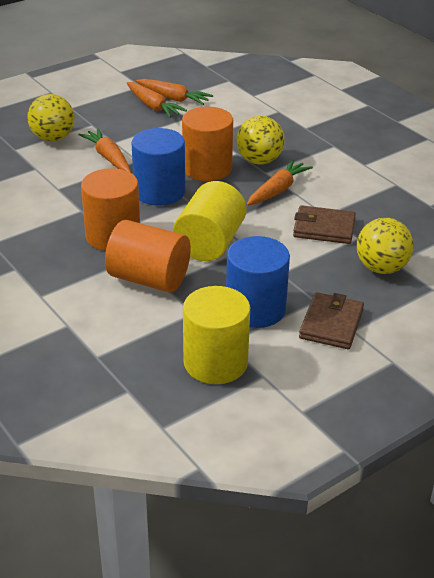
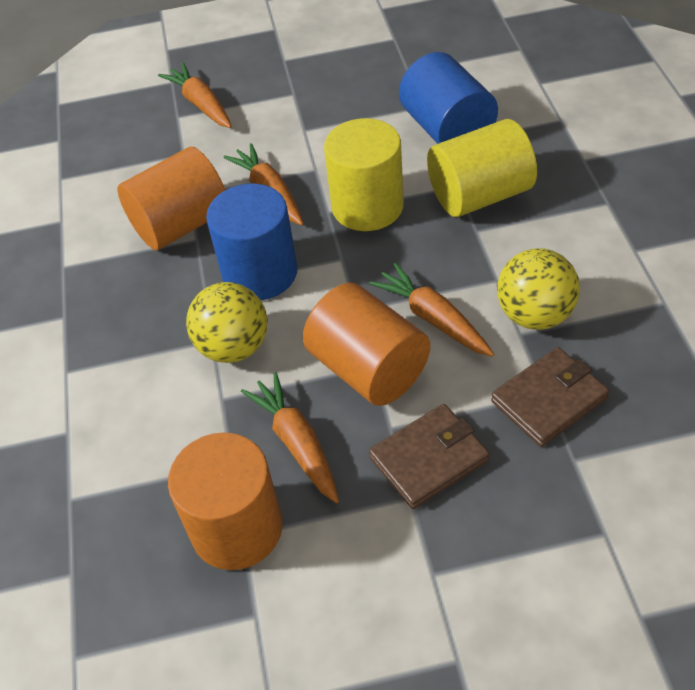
yellow ball: 3 -> 2

